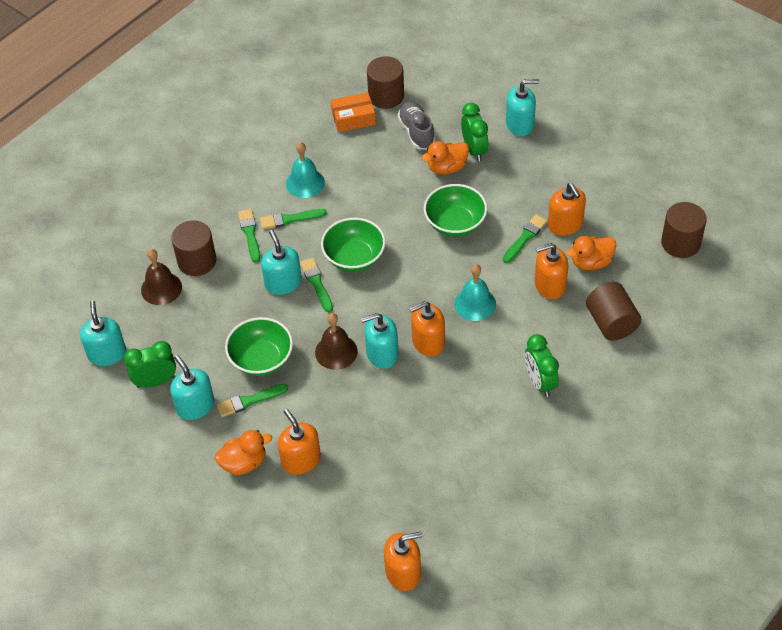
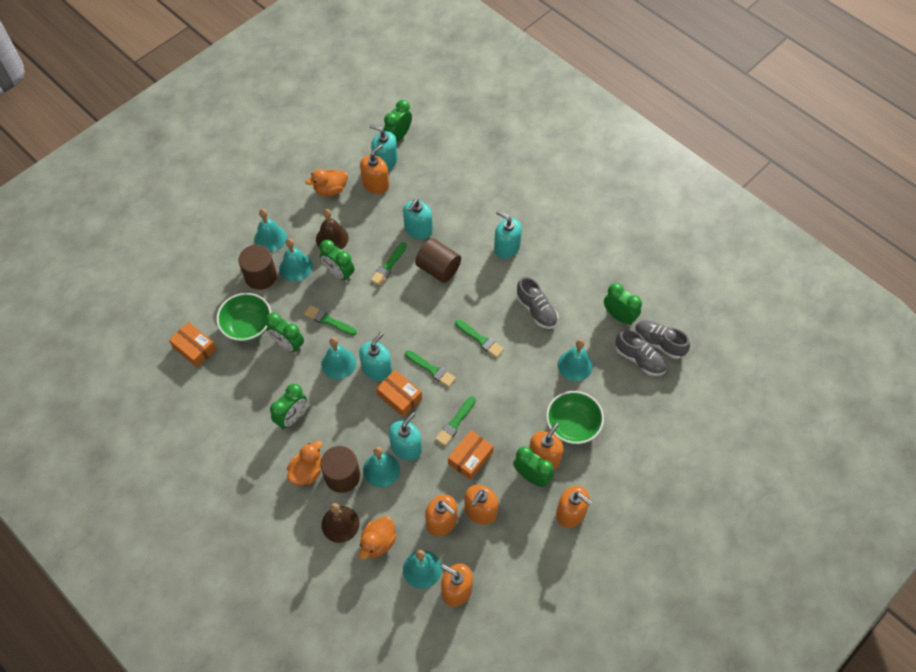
brown cylinder: 4 -> 3
green bowl: 3 -> 2
green clock: 3 -> 6
grey shoe: 1 -> 3
orange box: 1 -> 3
orange soap dispenser: 5 -> 6
turquoise bell: 2 -> 6

